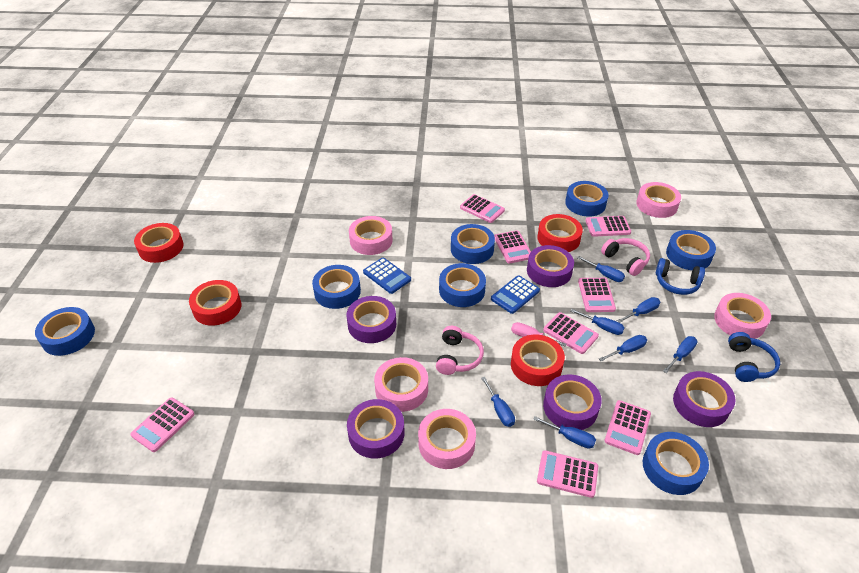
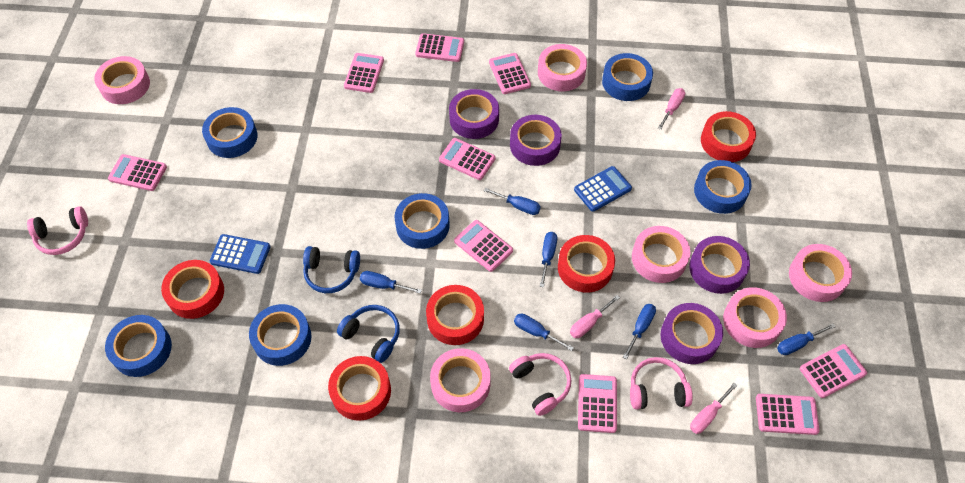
blue screwdriver: 7 -> 6
blue tape: 7 -> 6
pink calculator: 8 -> 9
pink headphones: 2 -> 3
pink screwdriver: 1 -> 3
pink tape: 5 -> 6
purple tape: 5 -> 4
red tape: 4 -> 5

